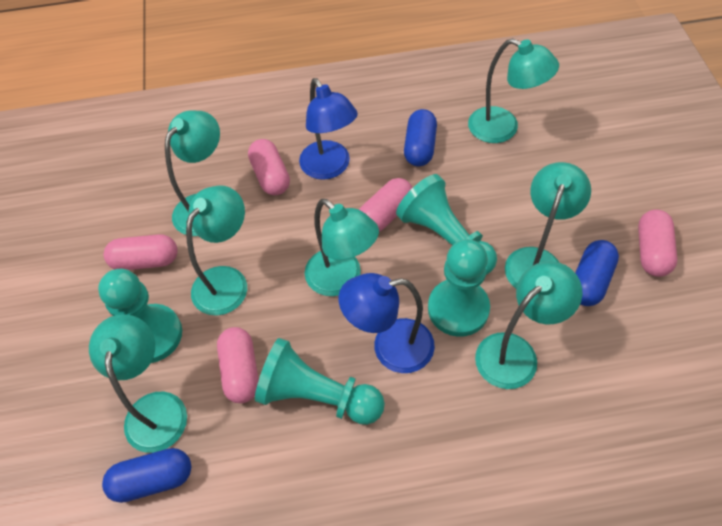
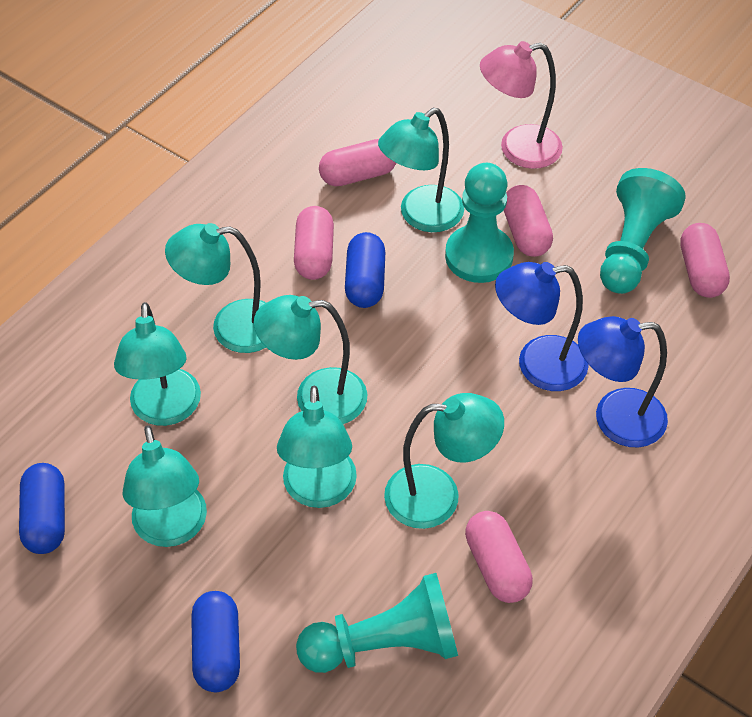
pink lamp: 0 -> 1
turquoise pawn: 4 -> 3

